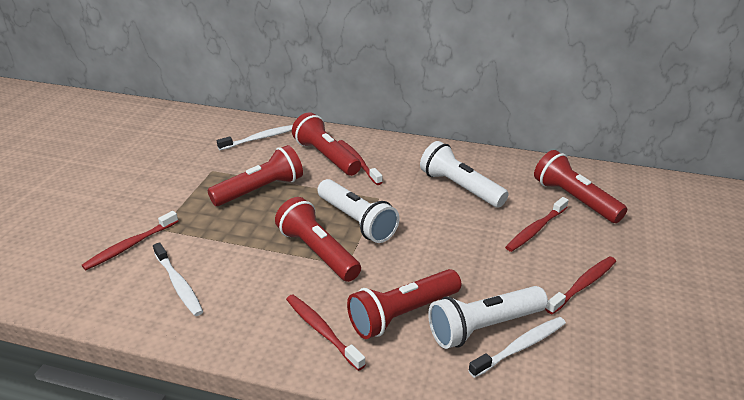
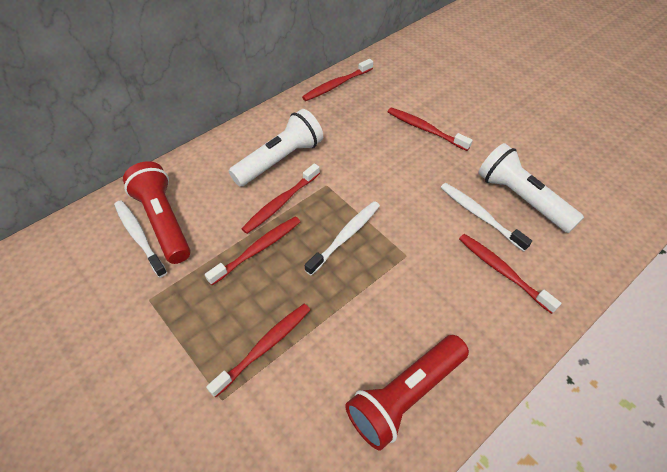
red flashlight: 5 -> 2
red toothbrush: 5 -> 6
white flashlight: 3 -> 2

